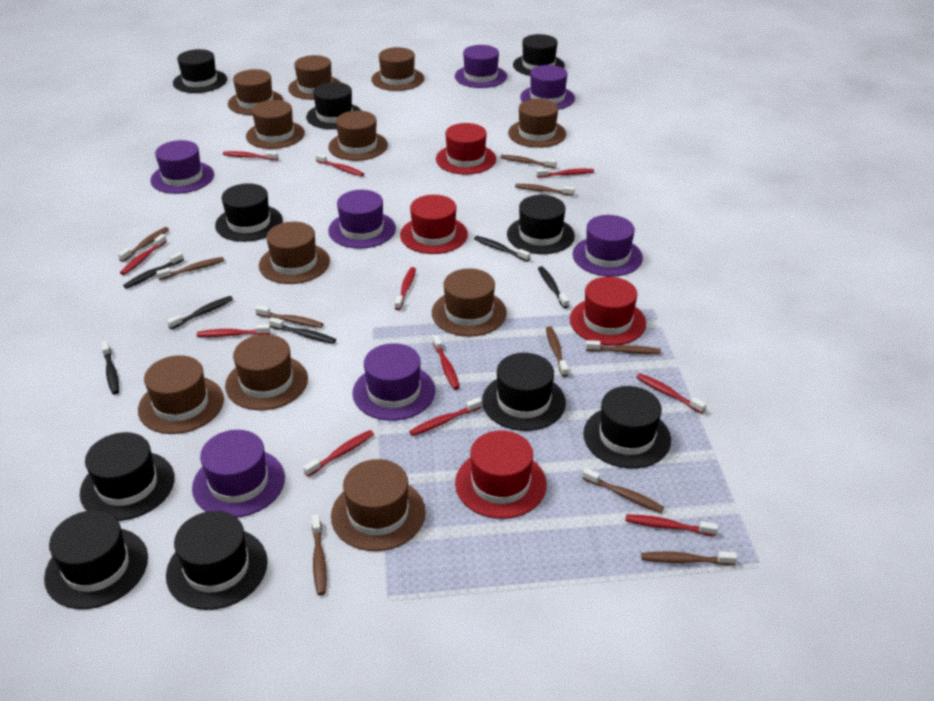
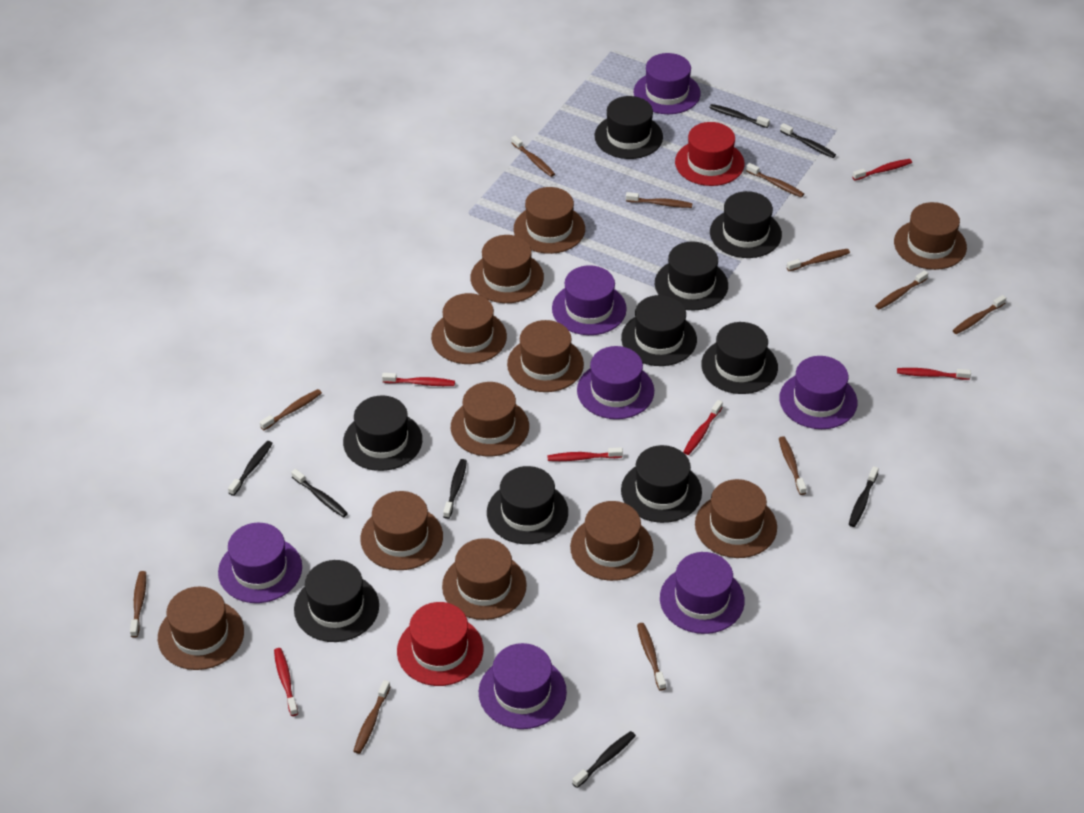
black hat: 10 -> 9
black toothbrush: 6 -> 7
brown toothbrush: 10 -> 11
red hat: 4 -> 2
red toothbrush: 11 -> 6

